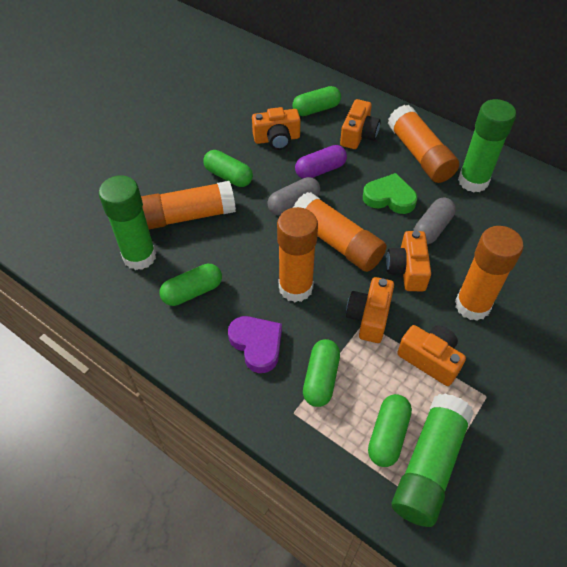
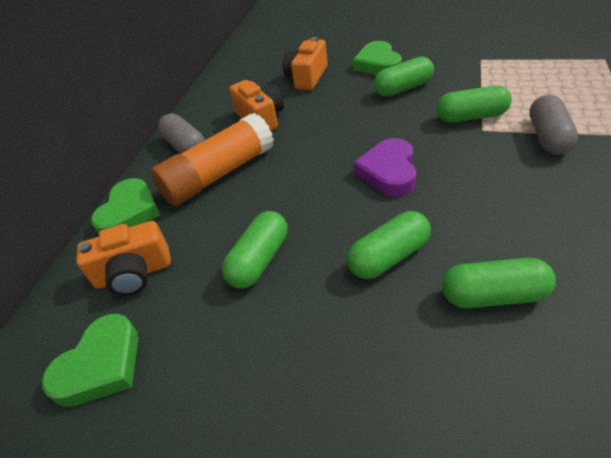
green glue stick: 3 -> 0
green heart: 1 -> 3
orange camera: 5 -> 3
orange glue stick: 5 -> 1
purple capsule: 1 -> 0

